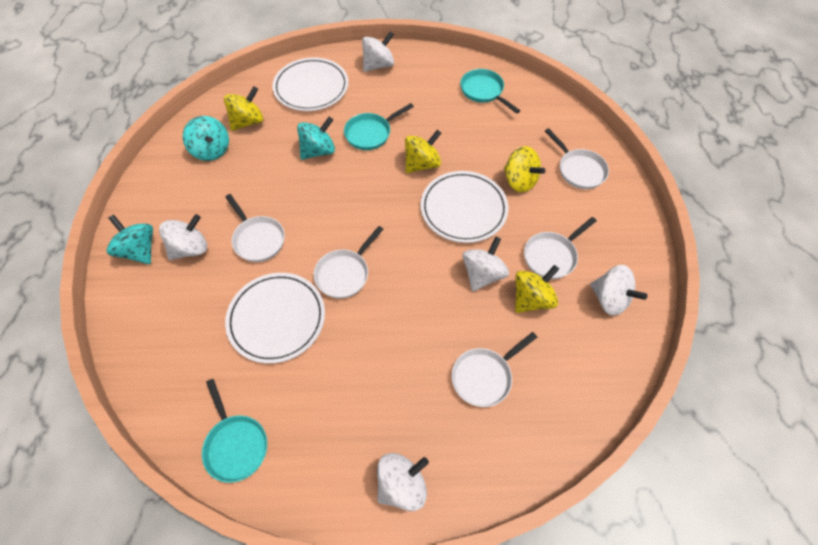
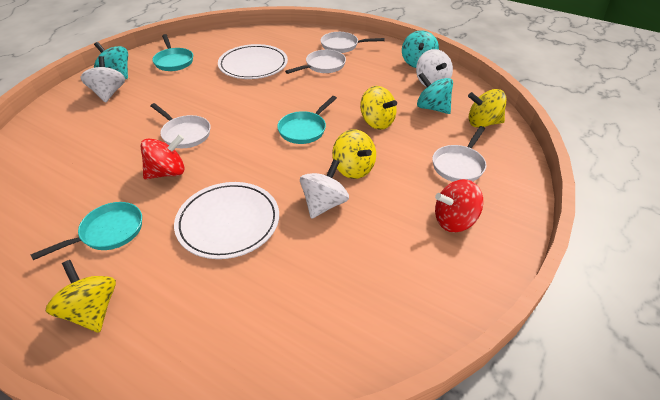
red spinning top: 0 -> 2
white pan: 5 -> 4
white plate: 3 -> 2
white spinning top: 5 -> 3

